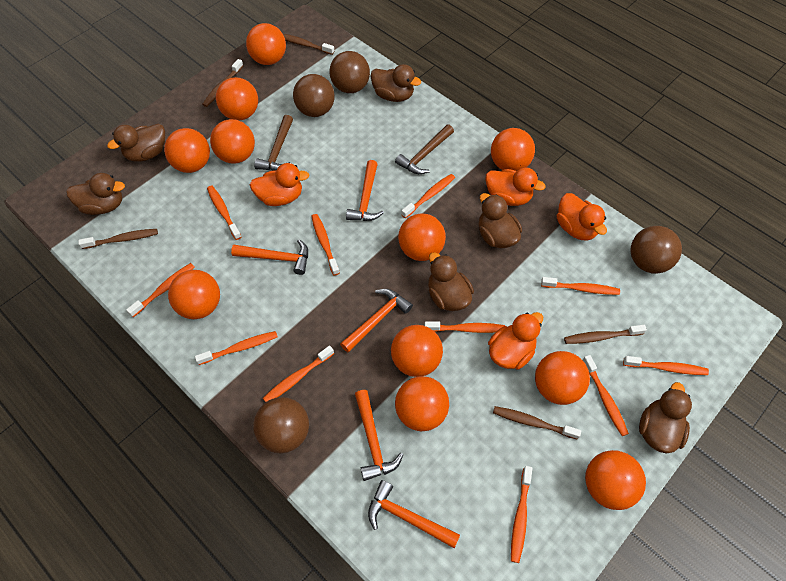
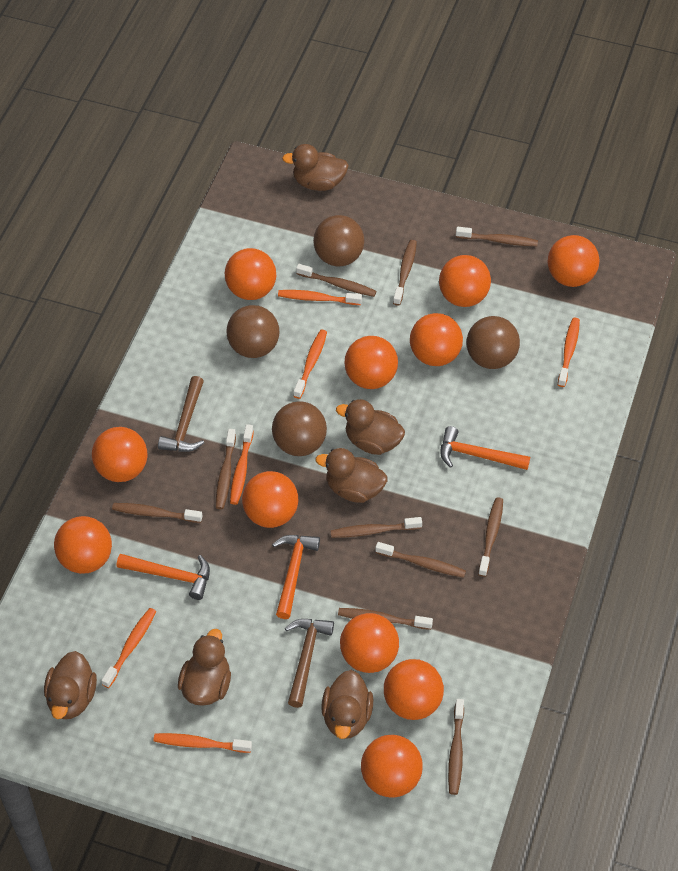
brown toothbrush: 5 -> 10
orange duck: 4 -> 0
orange hammer: 5 -> 3
orange toothbrush: 11 -> 6

